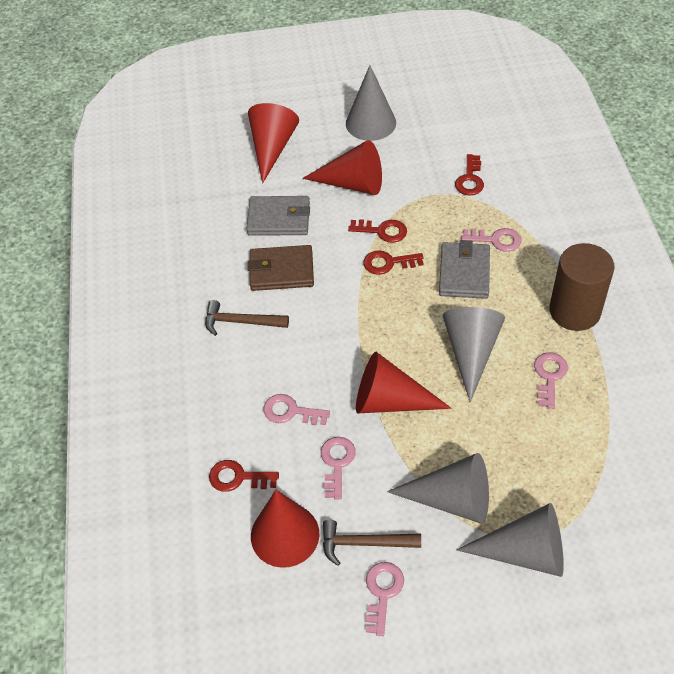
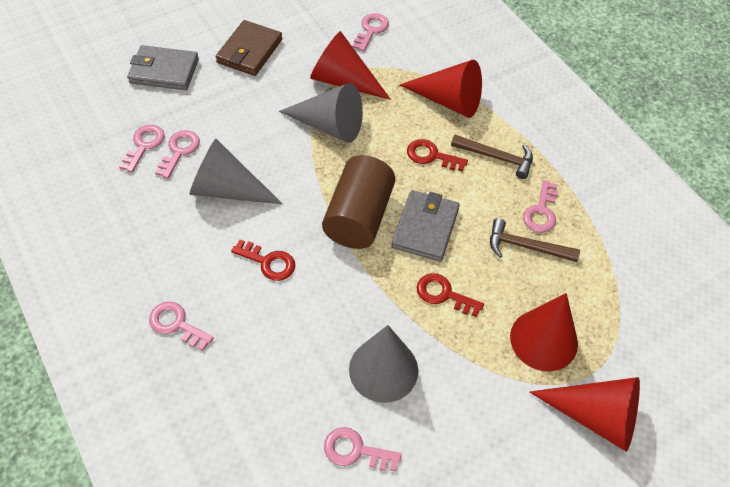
grey cone: 4 -> 3
pink key: 5 -> 6
red key: 4 -> 3

